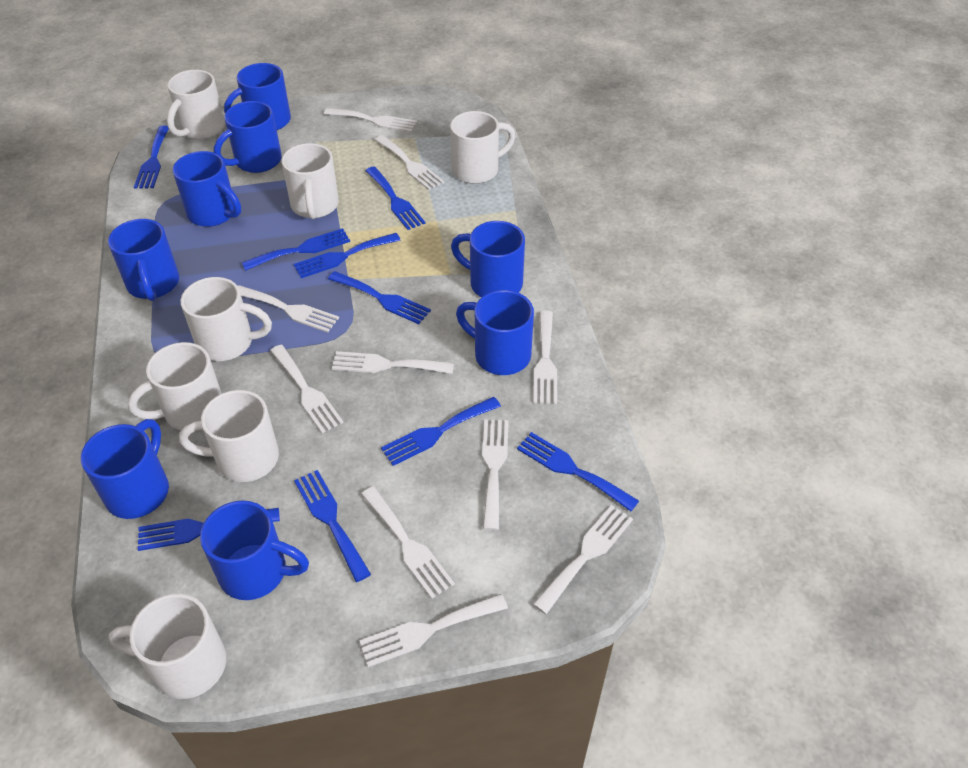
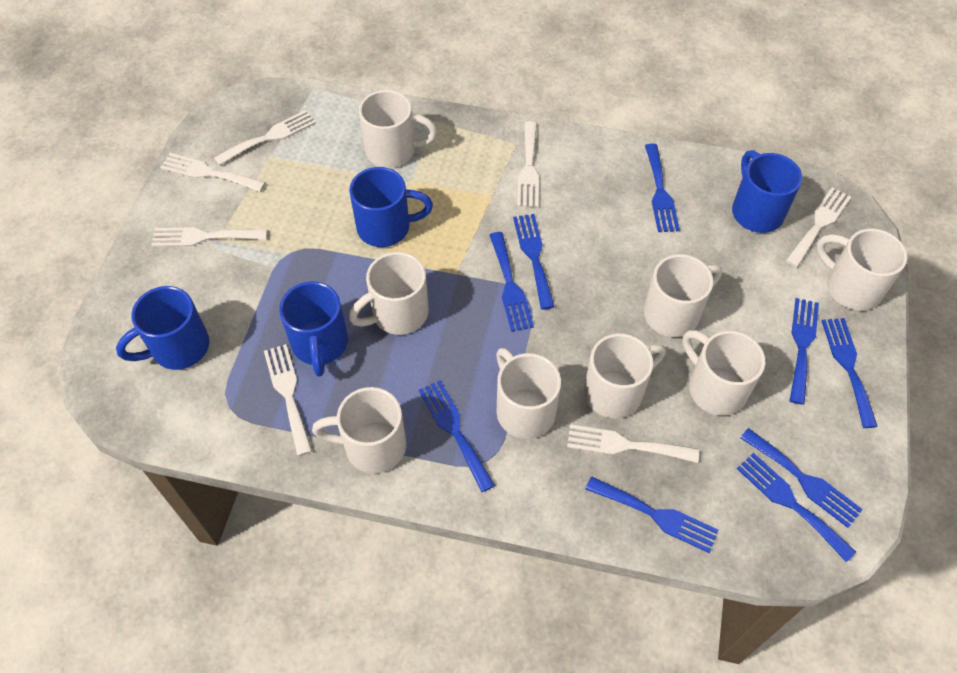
blue mug: 8 -> 4
white fork: 10 -> 7
white mug: 7 -> 8

